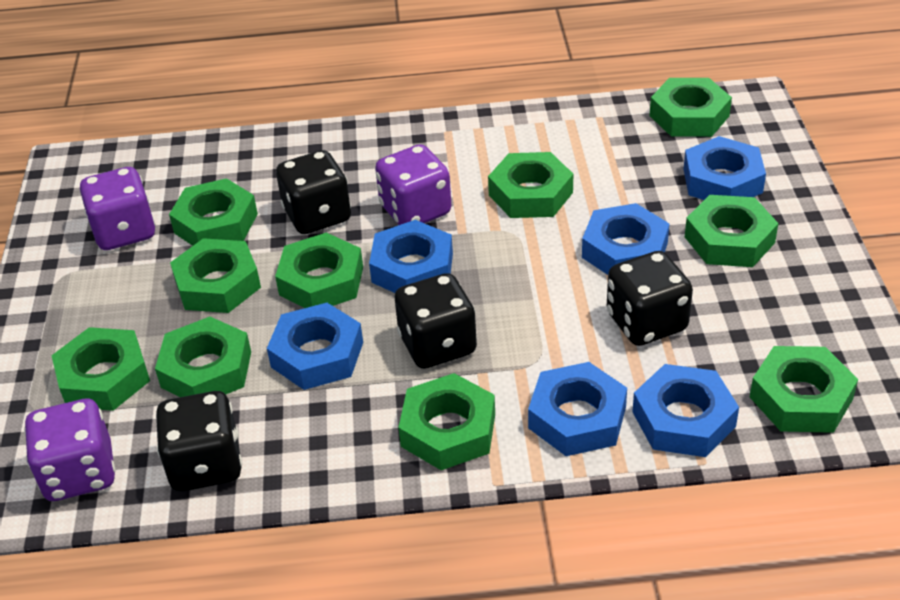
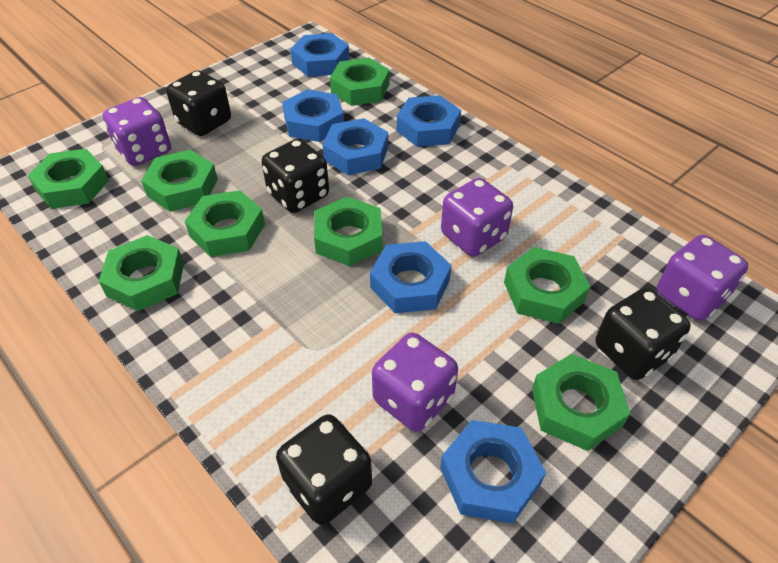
green nut: 10 -> 8
purple dice: 3 -> 4

